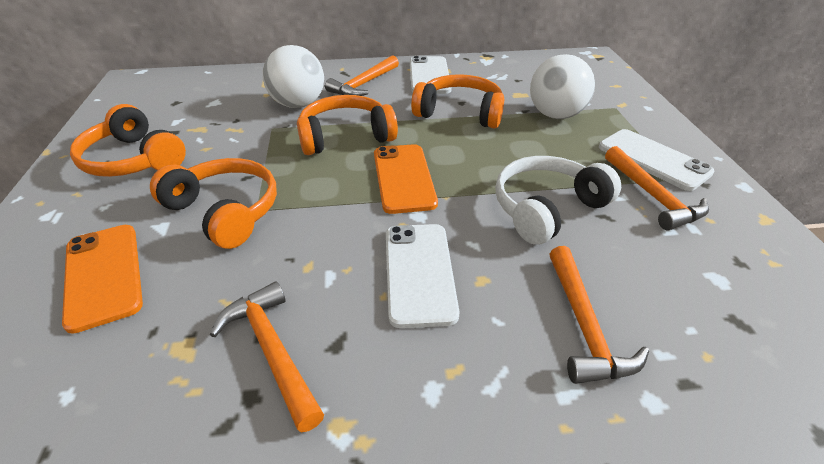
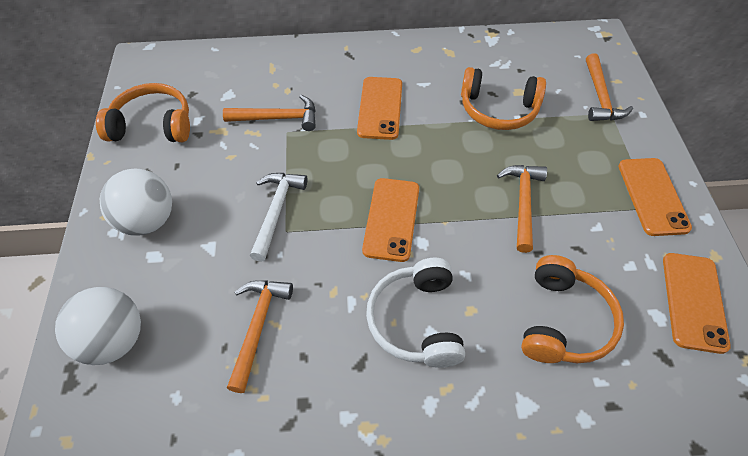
orange headphones: 4 -> 3
orange phone: 2 -> 4
white hammer: 0 -> 1
white phone: 3 -> 0

